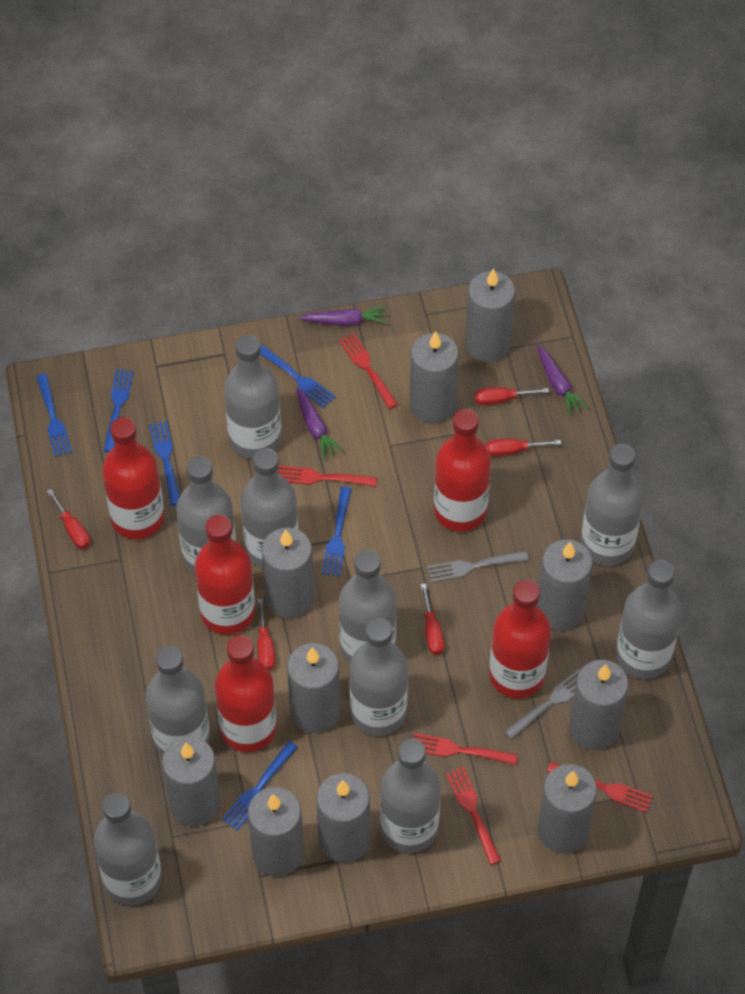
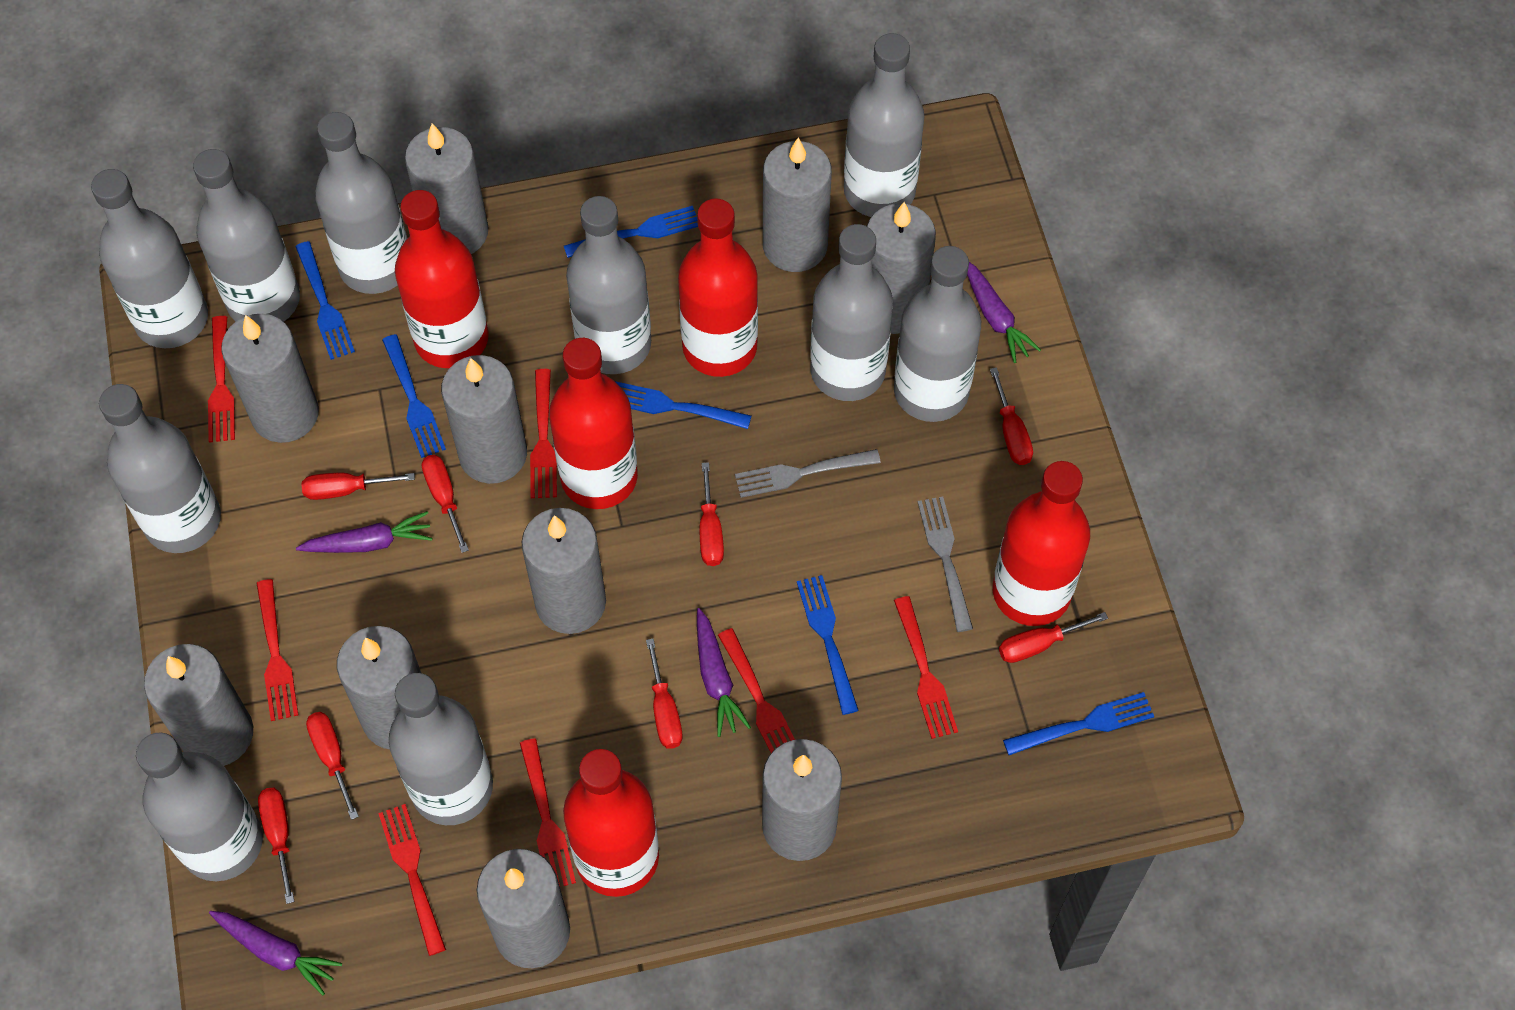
purple carrot: 3 -> 4
red fork: 5 -> 7
red screwdriver: 5 -> 8

